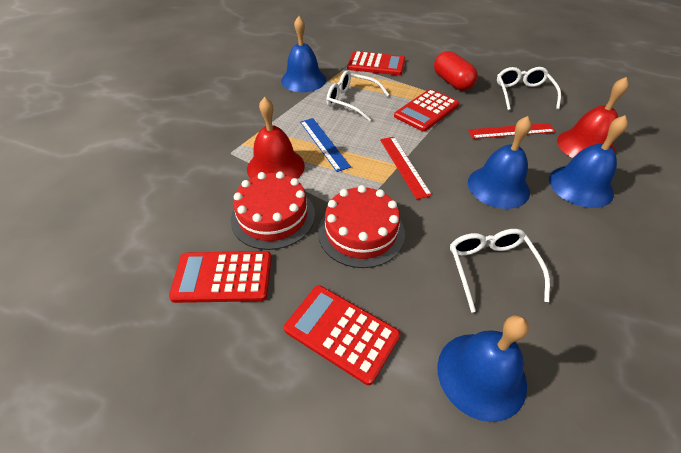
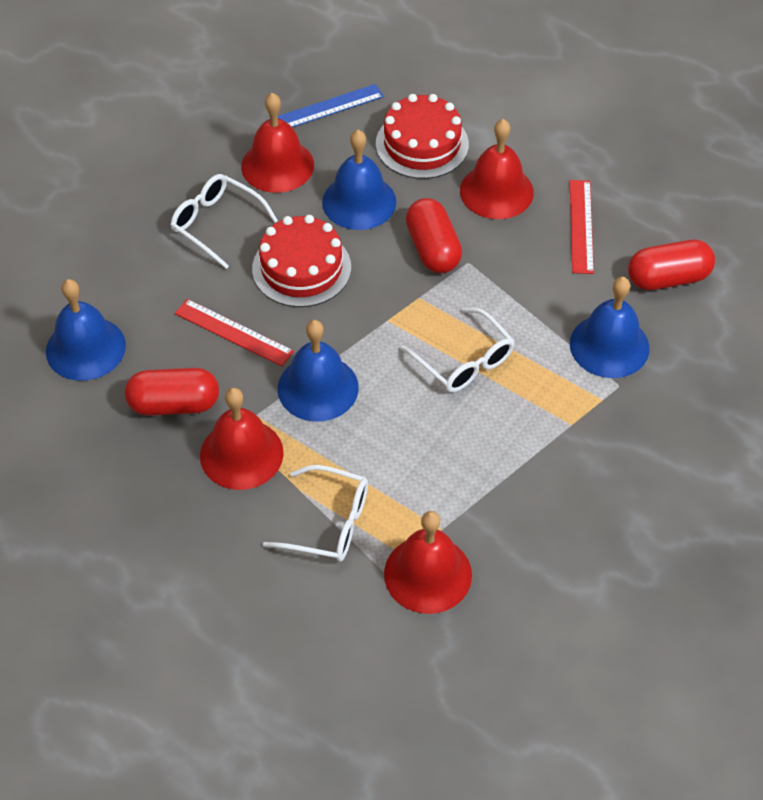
red bell: 2 -> 4
red calculator: 4 -> 0
red capsule: 1 -> 3

